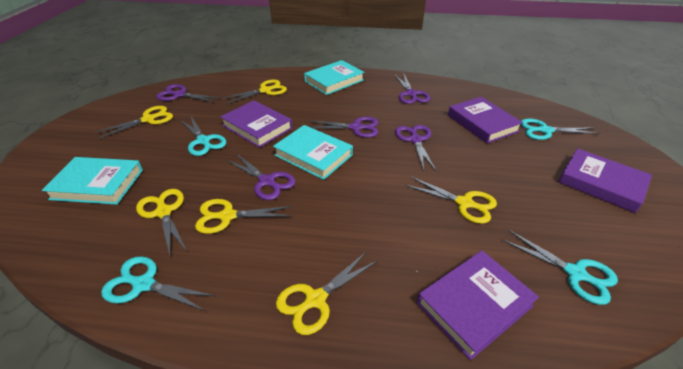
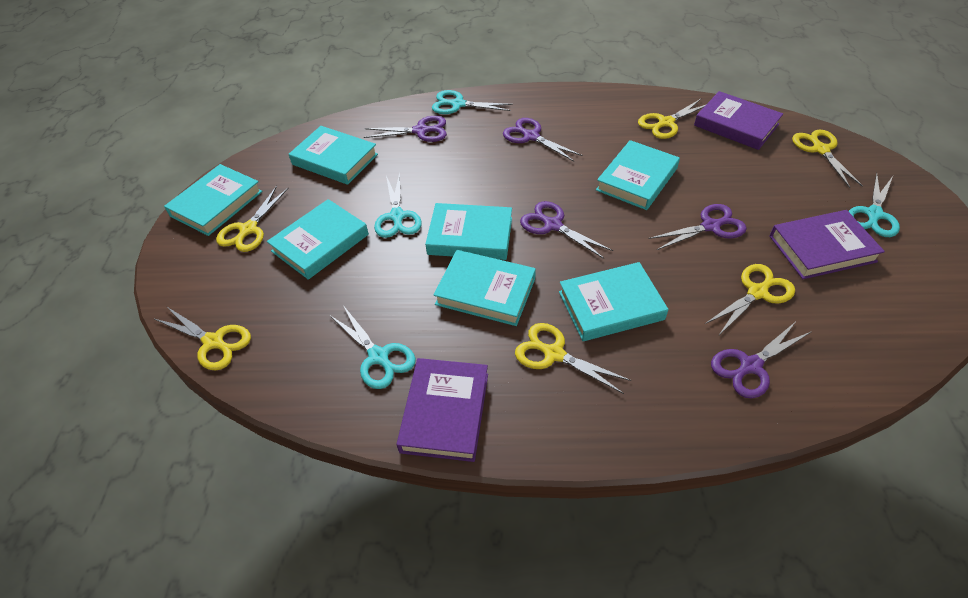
purple book: 4 -> 3
turquoise book: 3 -> 7

